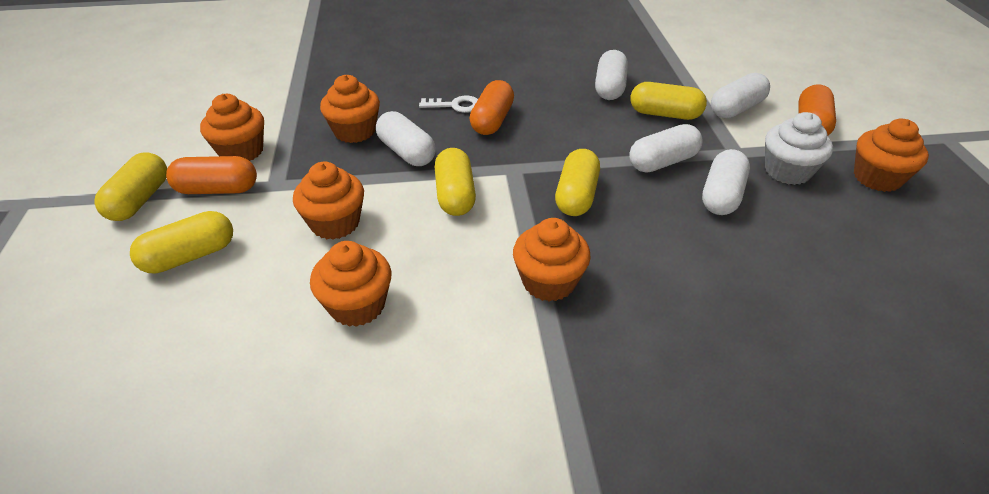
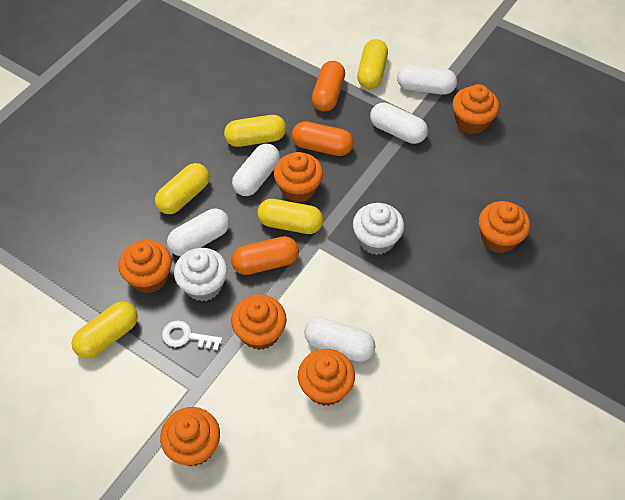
orange cupcake: 6 -> 7
white cupcake: 1 -> 2

